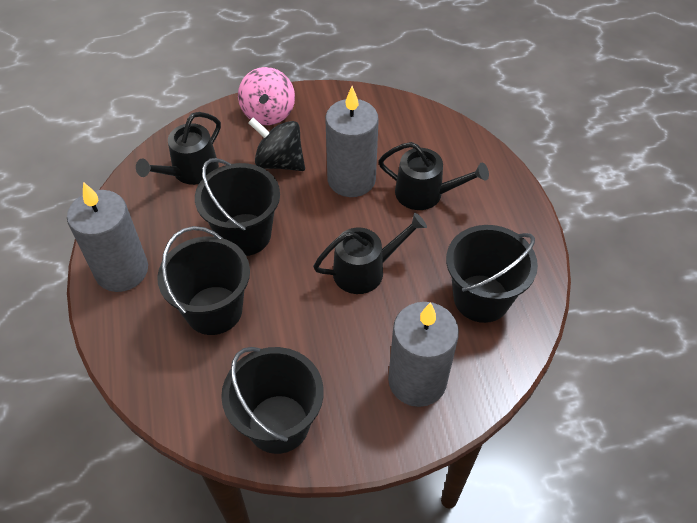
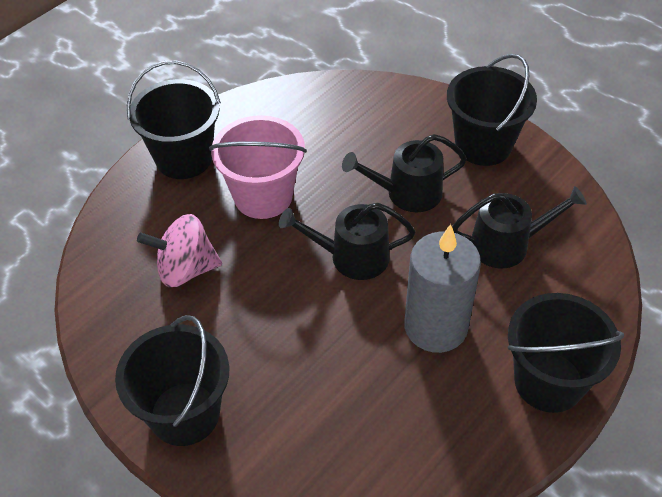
black spinning top: 1 -> 0
grey candle: 3 -> 1
pink bucket: 0 -> 1

